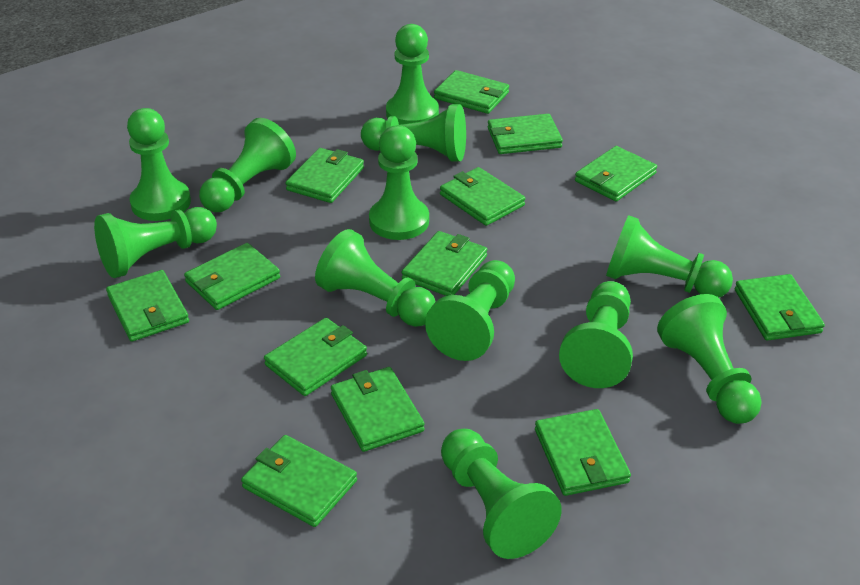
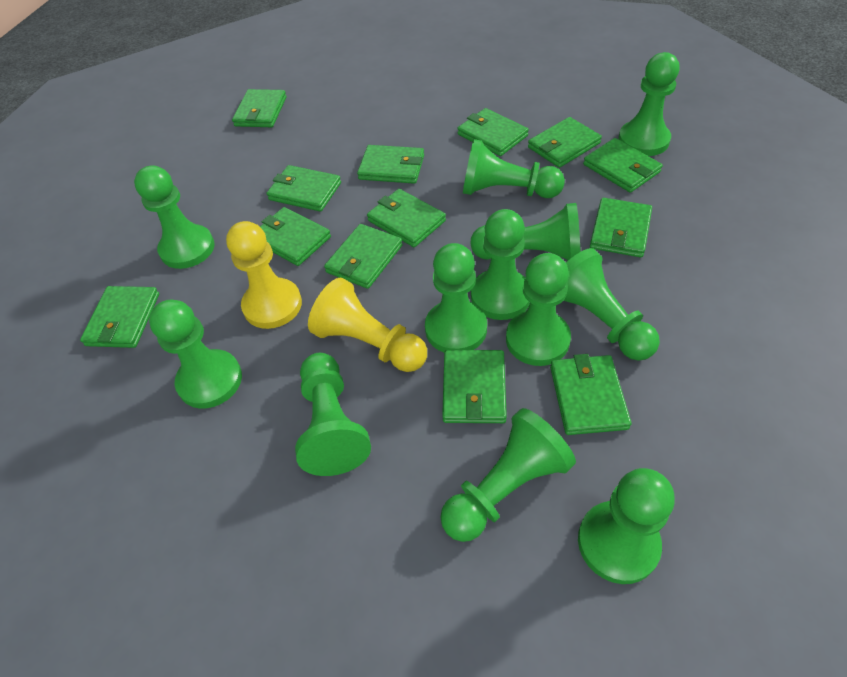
yellow pawn: 0 -> 2

